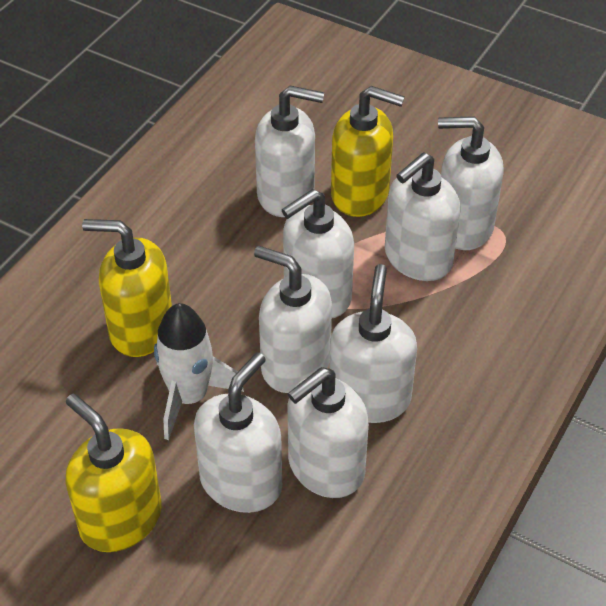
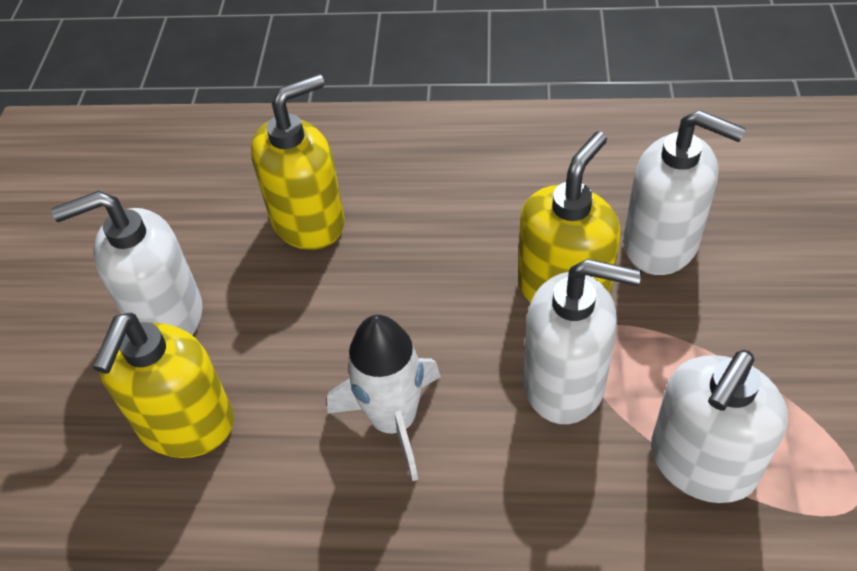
white soap dispenser: 8 -> 4

